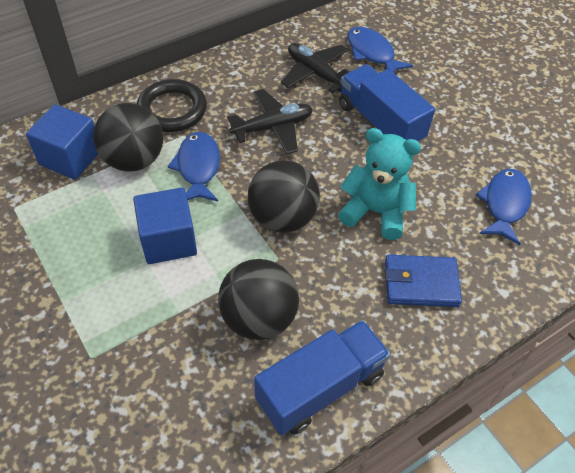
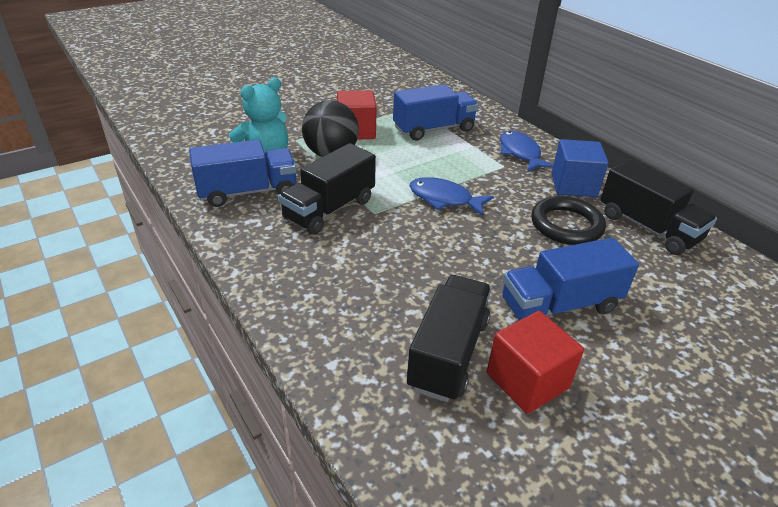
black ball: 3 -> 1
black plane: 2 -> 0
black truck: 0 -> 3
blue cube: 2 -> 1
blue fish: 3 -> 2
blue truck: 2 -> 3
blue wallet: 1 -> 0
red cube: 0 -> 2

